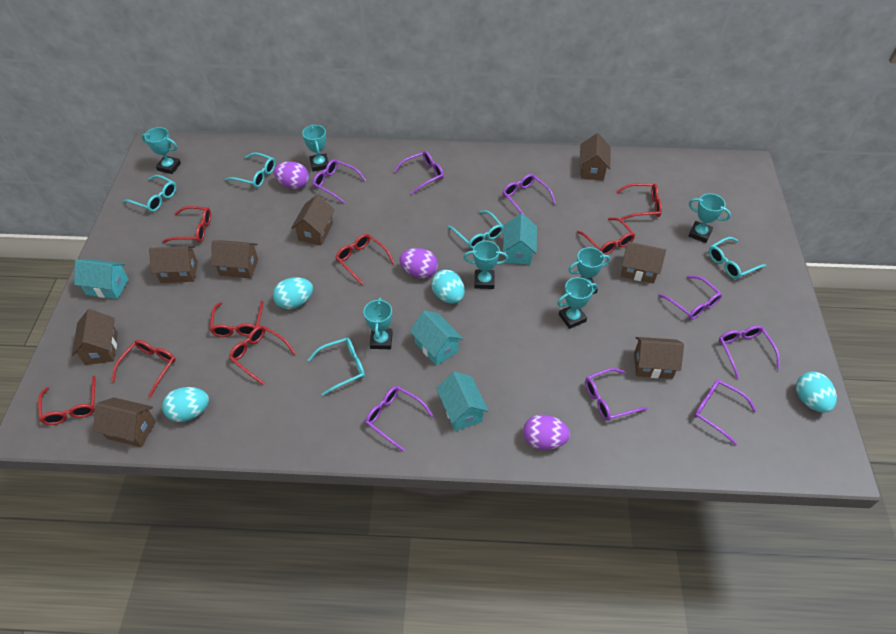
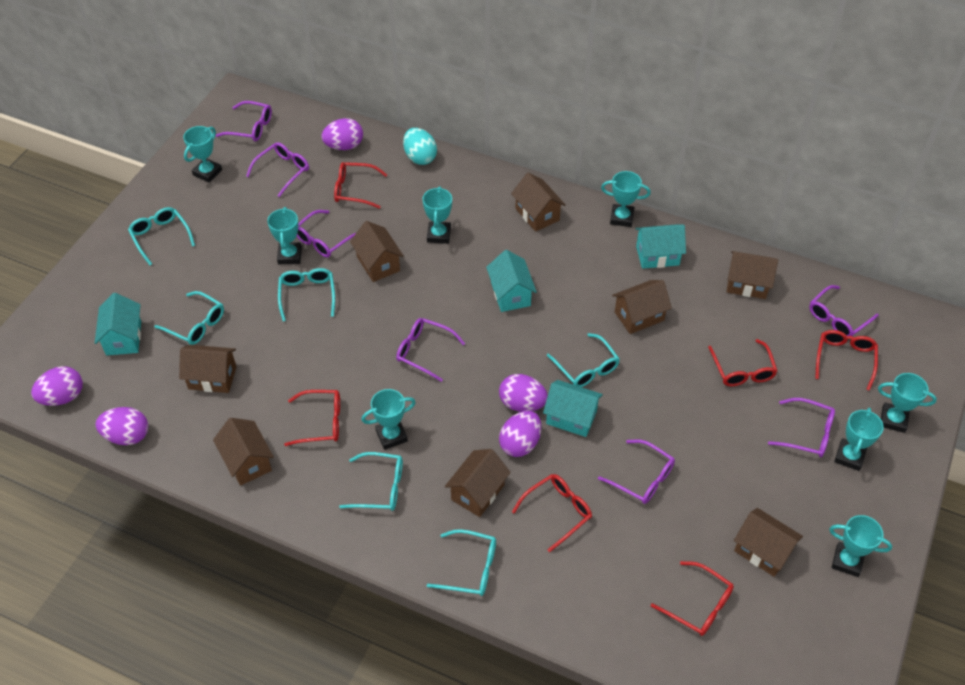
purple egg: 3 -> 5
purple glasses: 8 -> 7
red glasses: 8 -> 6
turquoise egg: 4 -> 1
turquoise glasses: 5 -> 6
turquoise trophy: 7 -> 8

